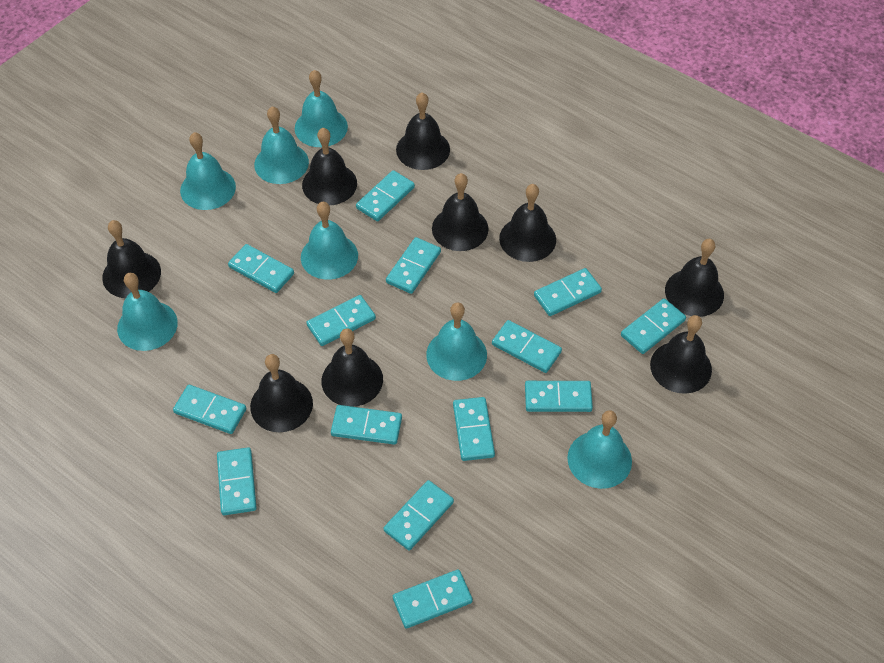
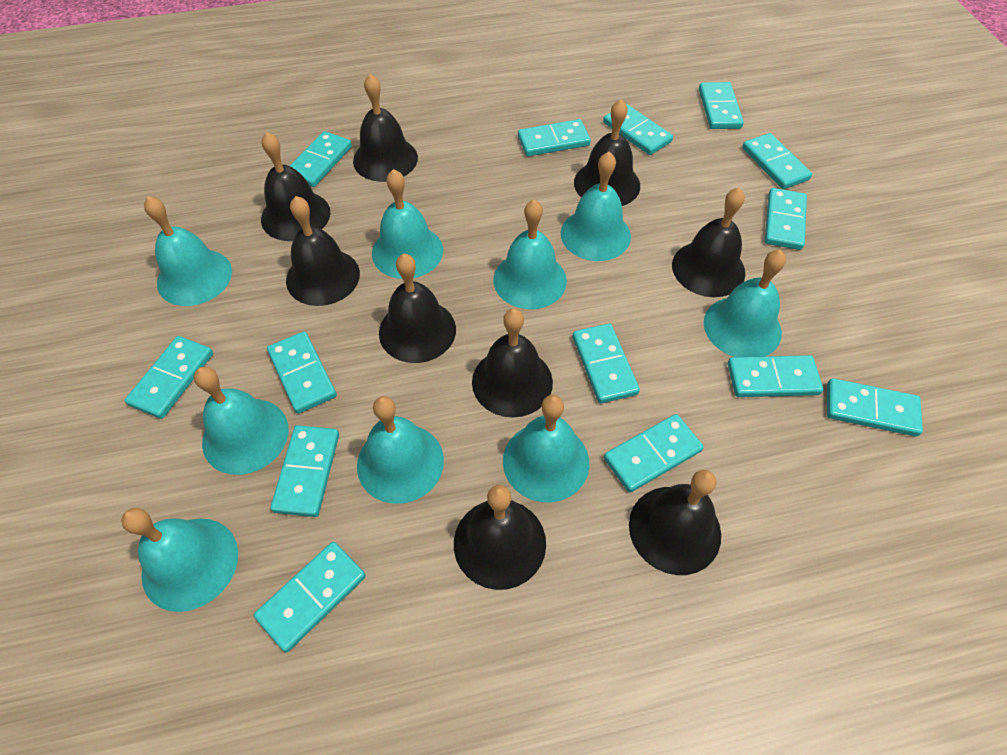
turquoise bell: 7 -> 9

